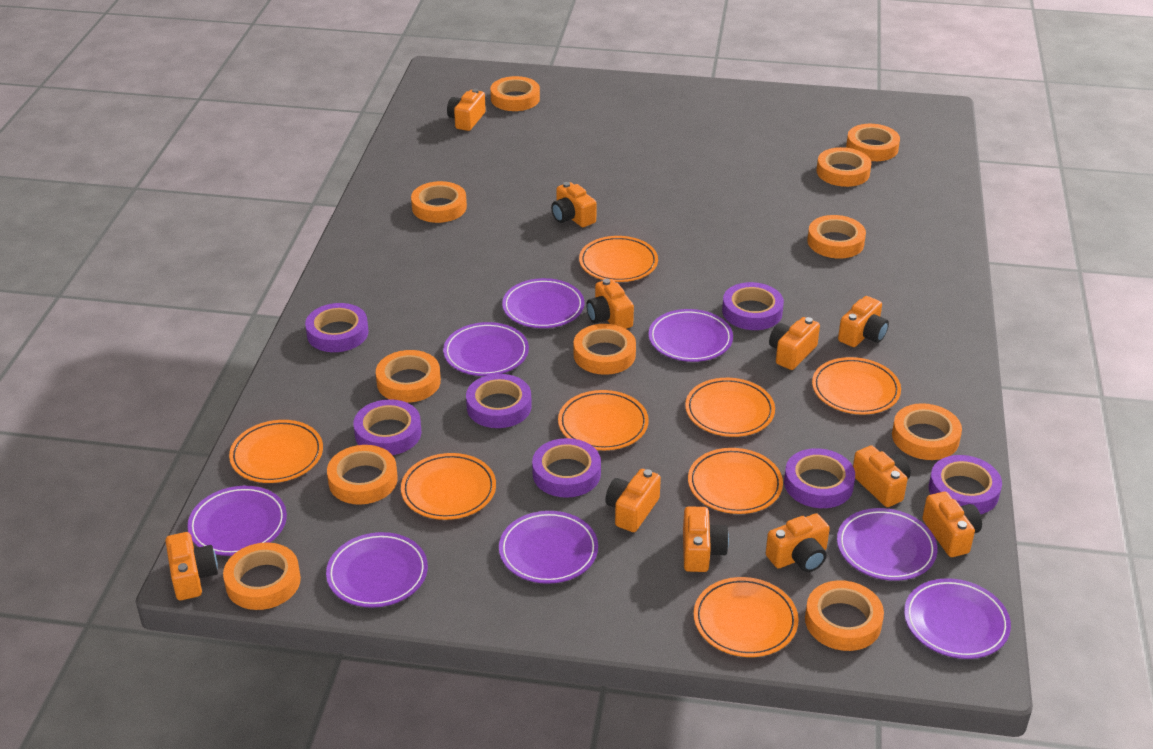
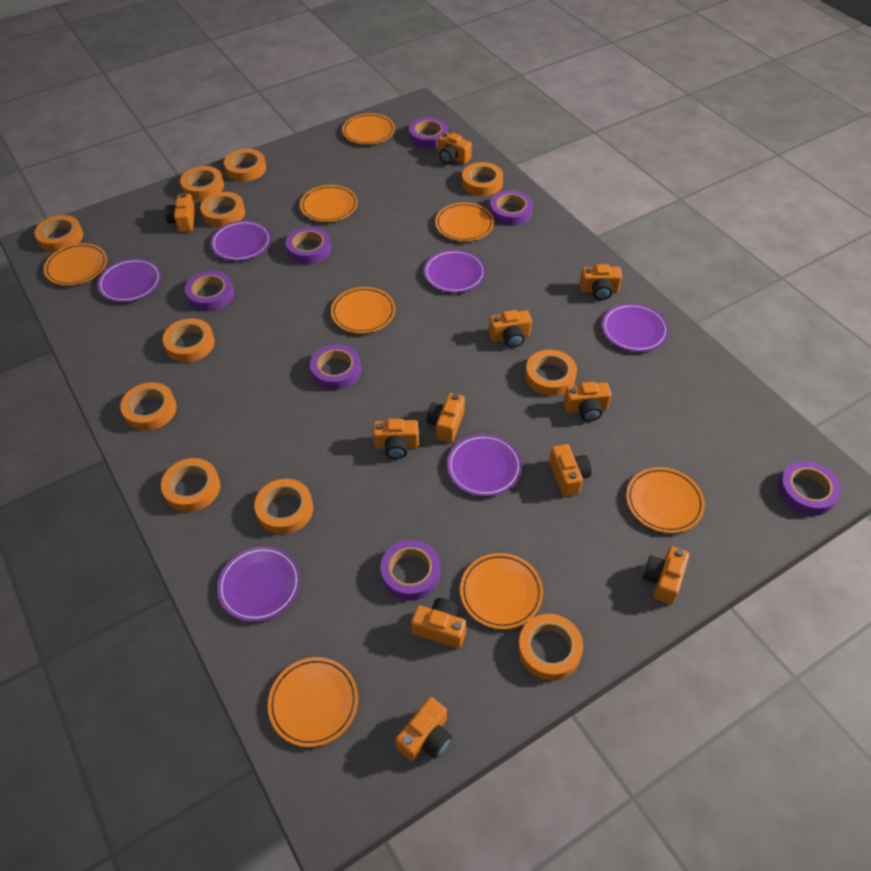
purple plate: 8 -> 6

